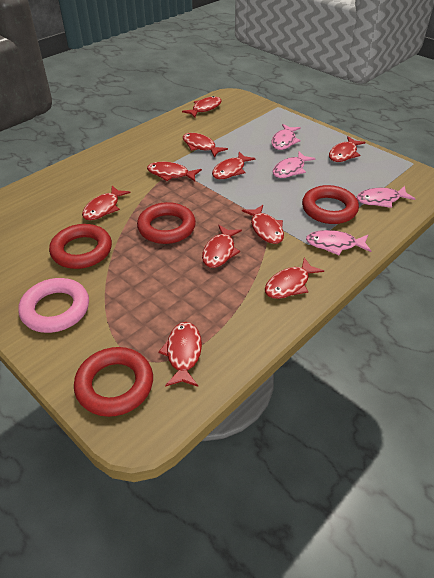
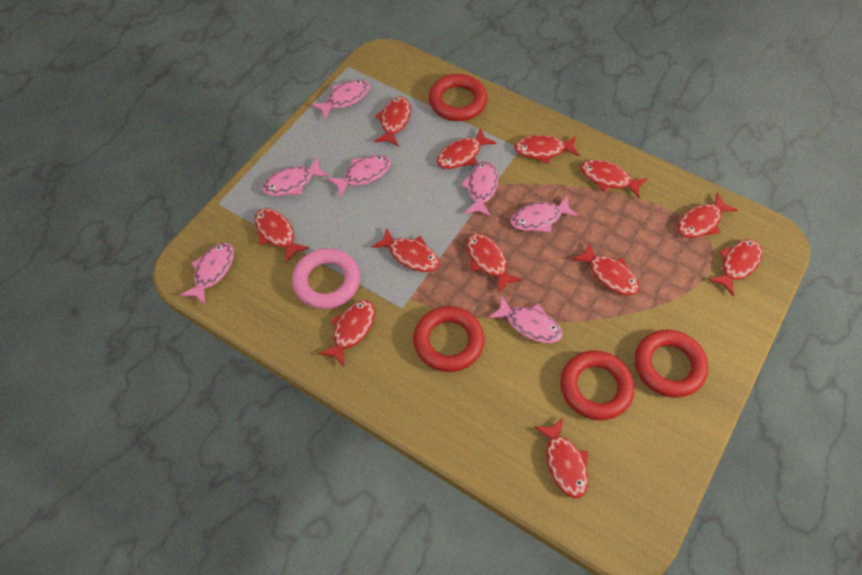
pink fish: 4 -> 7
red fish: 10 -> 12

